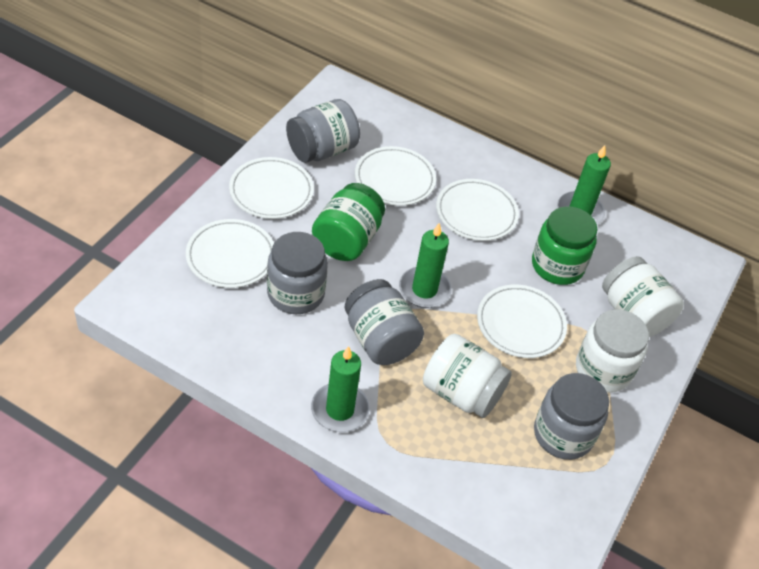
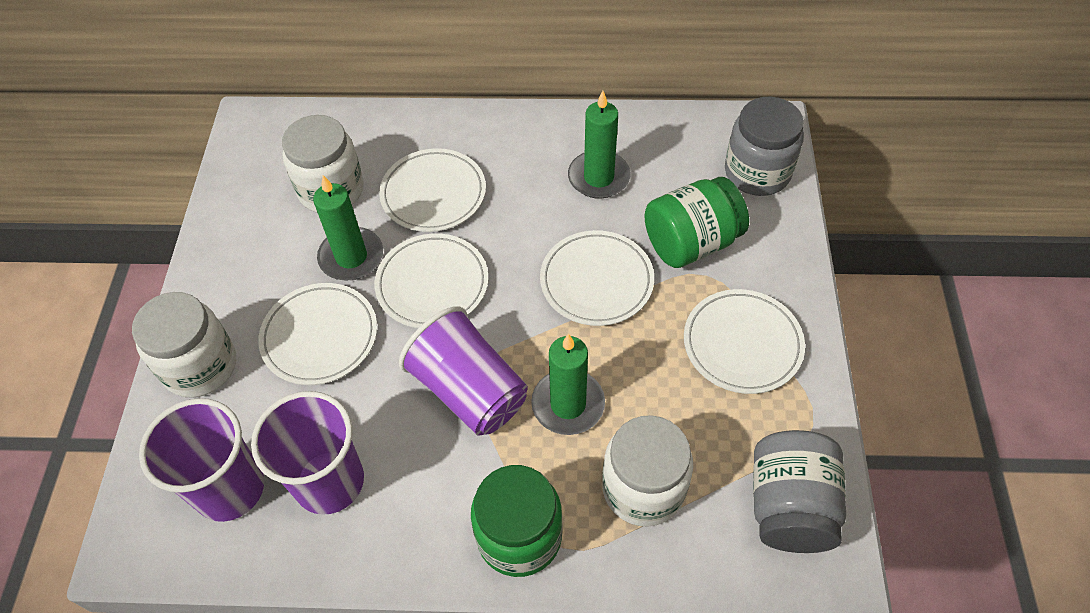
grey jar: 4 -> 2
purple cup: 0 -> 3

